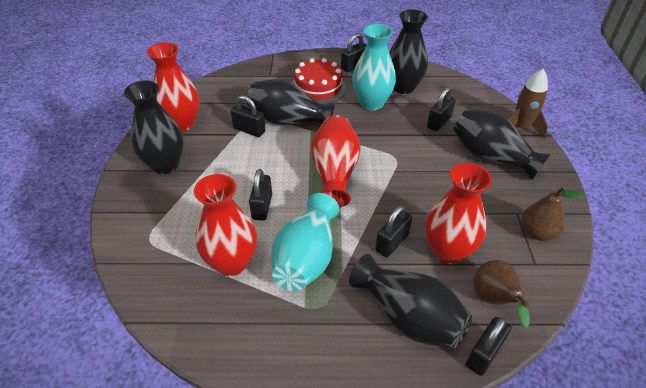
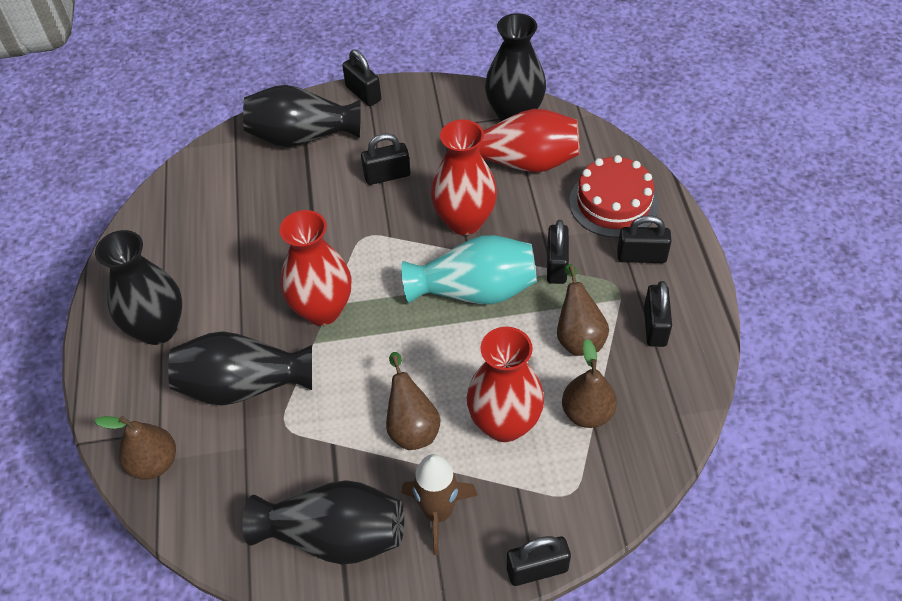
brown pear: 2 -> 4
turquoise vase: 2 -> 1

